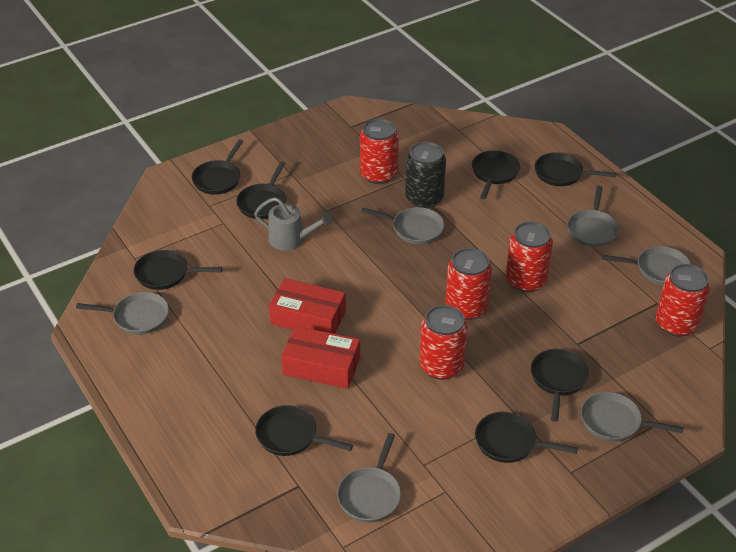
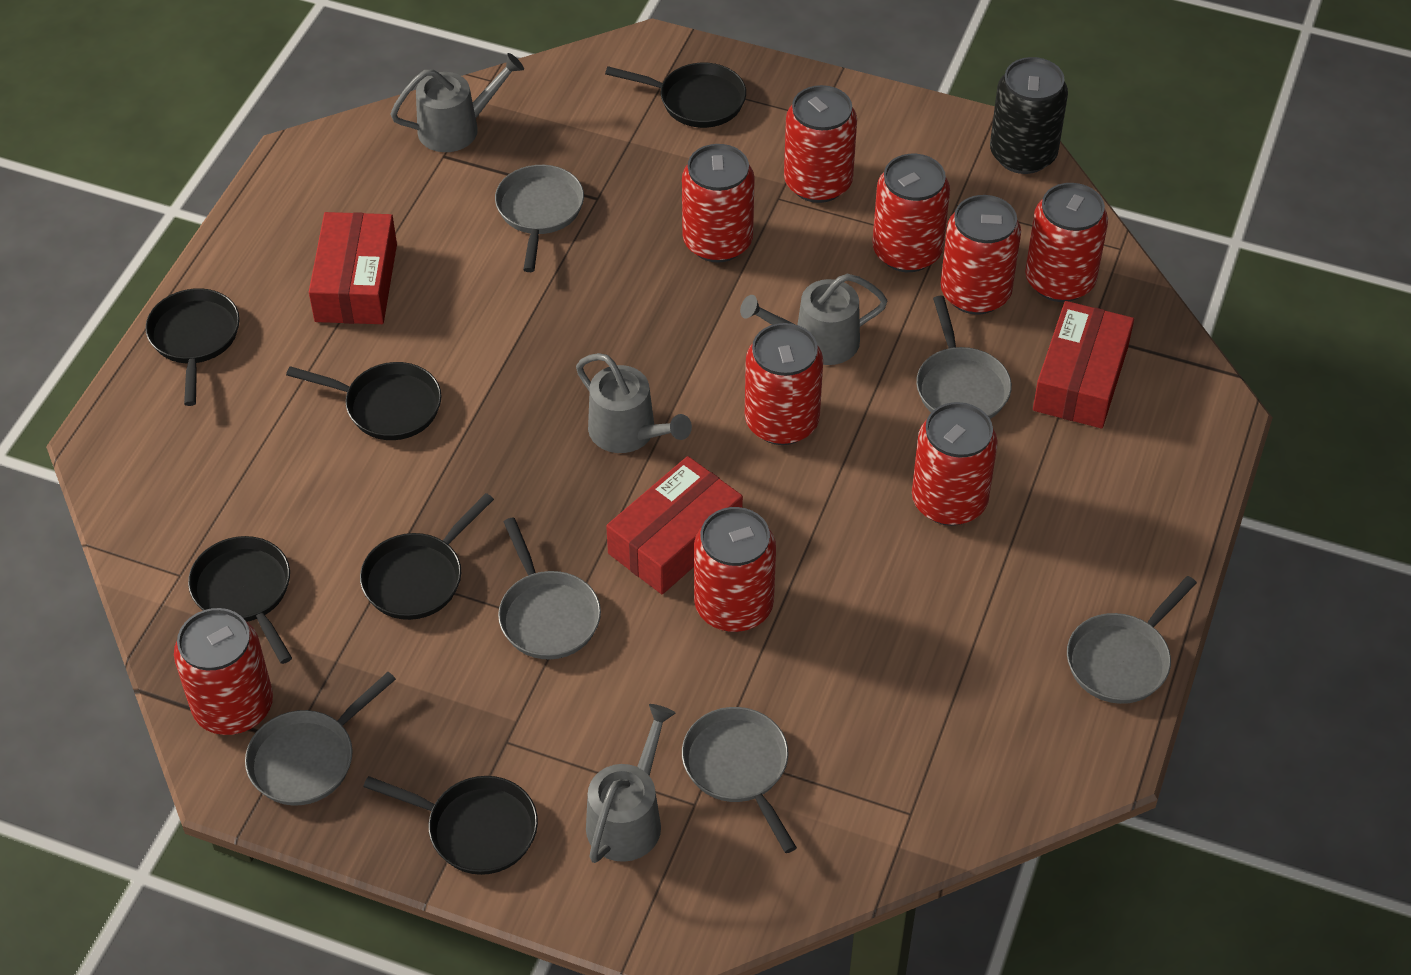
black pan: 8 -> 6
grey watering can: 1 -> 4
red box: 2 -> 3
red can: 5 -> 9

